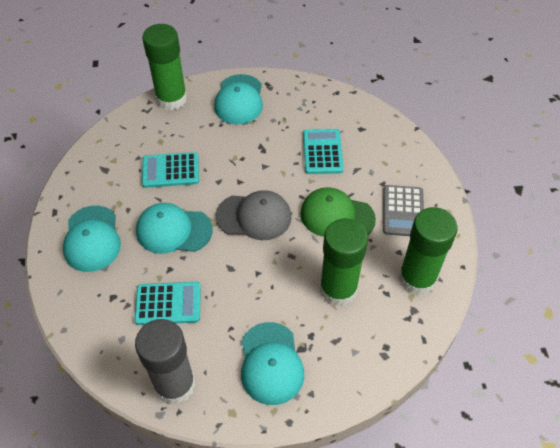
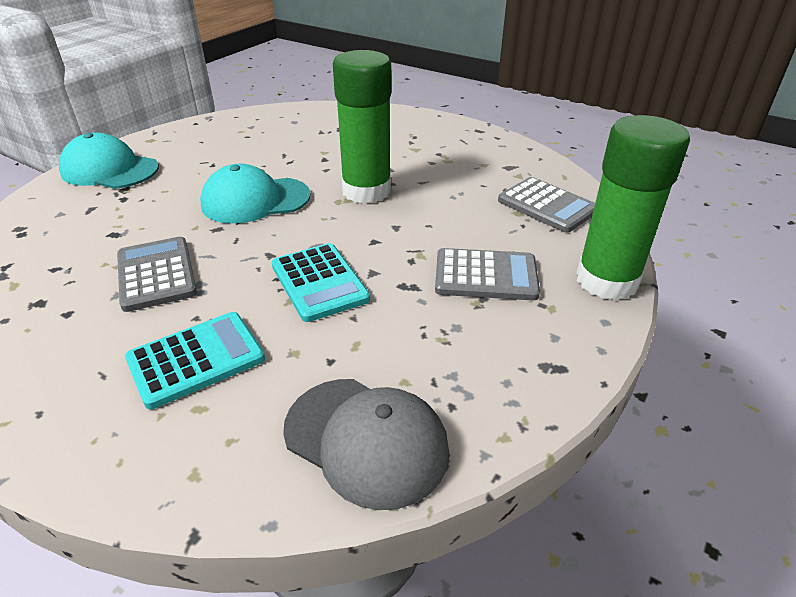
green cap: 1 -> 0
green glue stick: 3 -> 2
grey calculator: 1 -> 3
grey glue stick: 1 -> 0
turquoise calculator: 3 -> 2
turquoise cap: 4 -> 2

